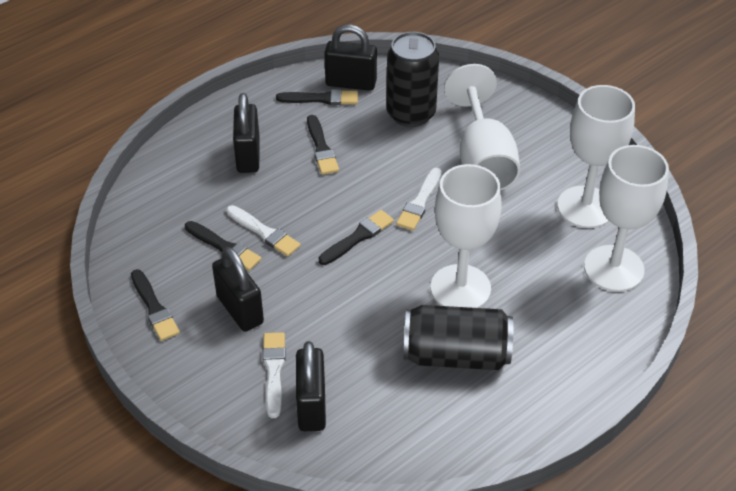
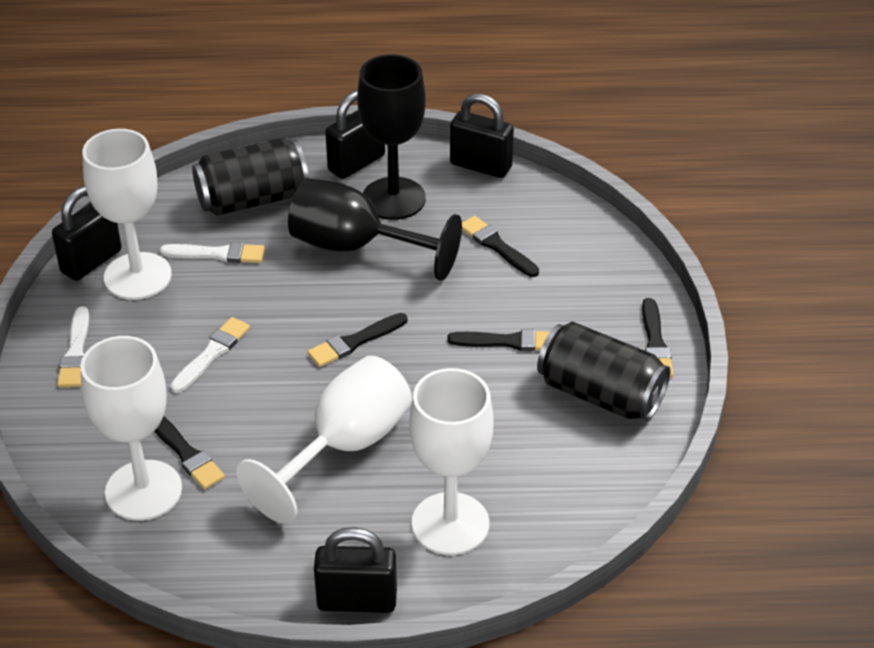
black goblet: 0 -> 2

